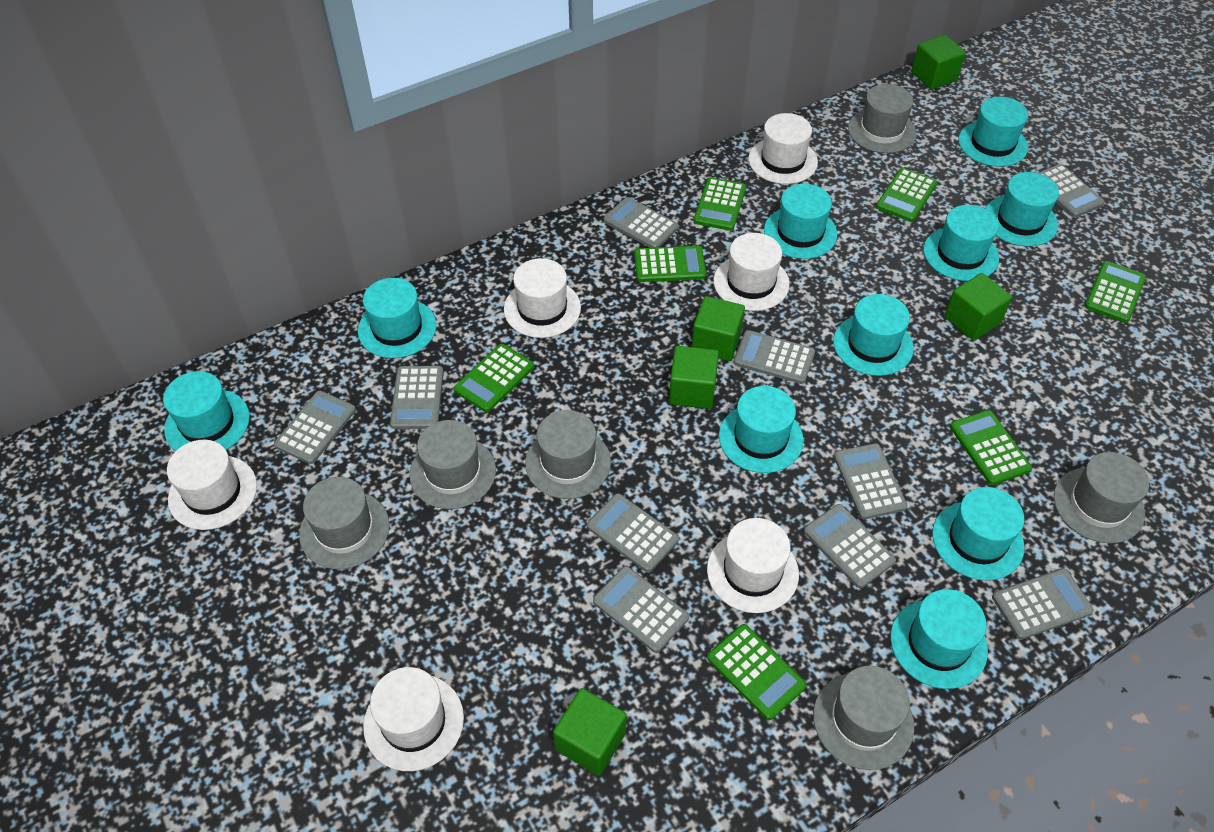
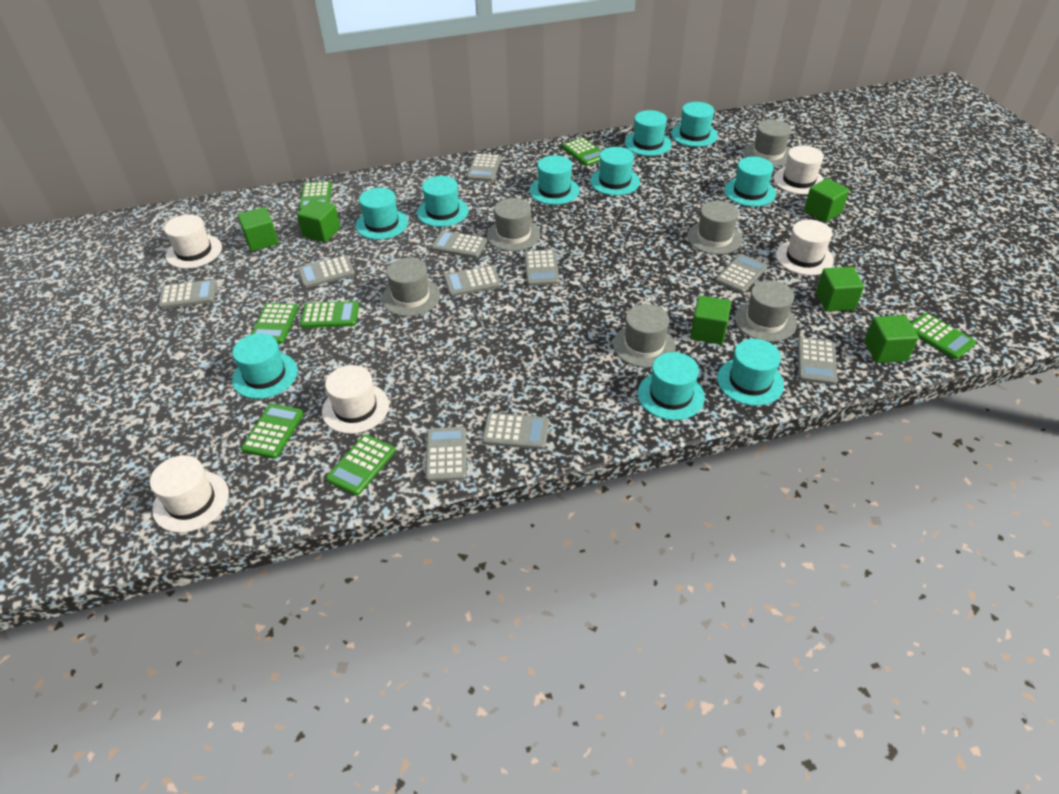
green cube: 5 -> 6
white hat: 6 -> 5

